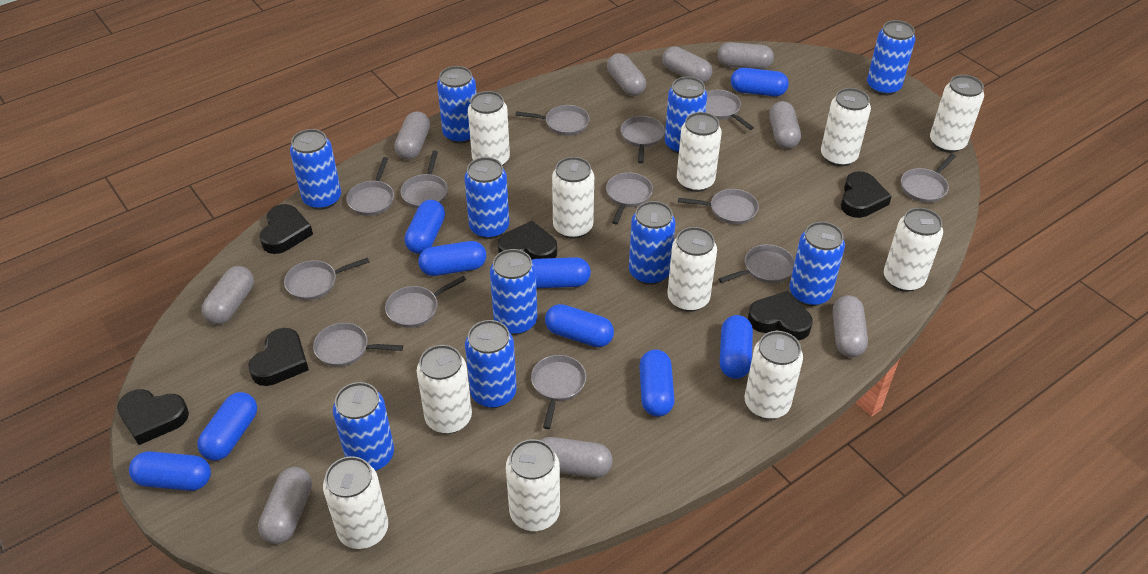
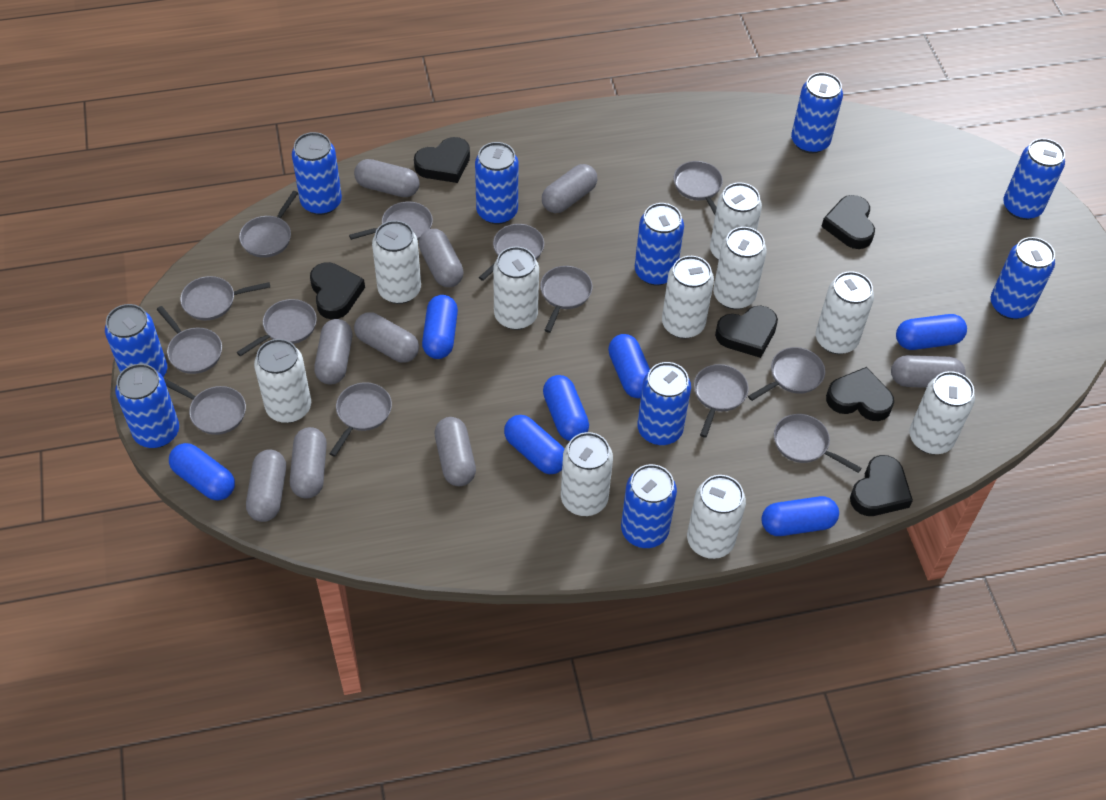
blue capsule: 9 -> 7
white can: 11 -> 10

